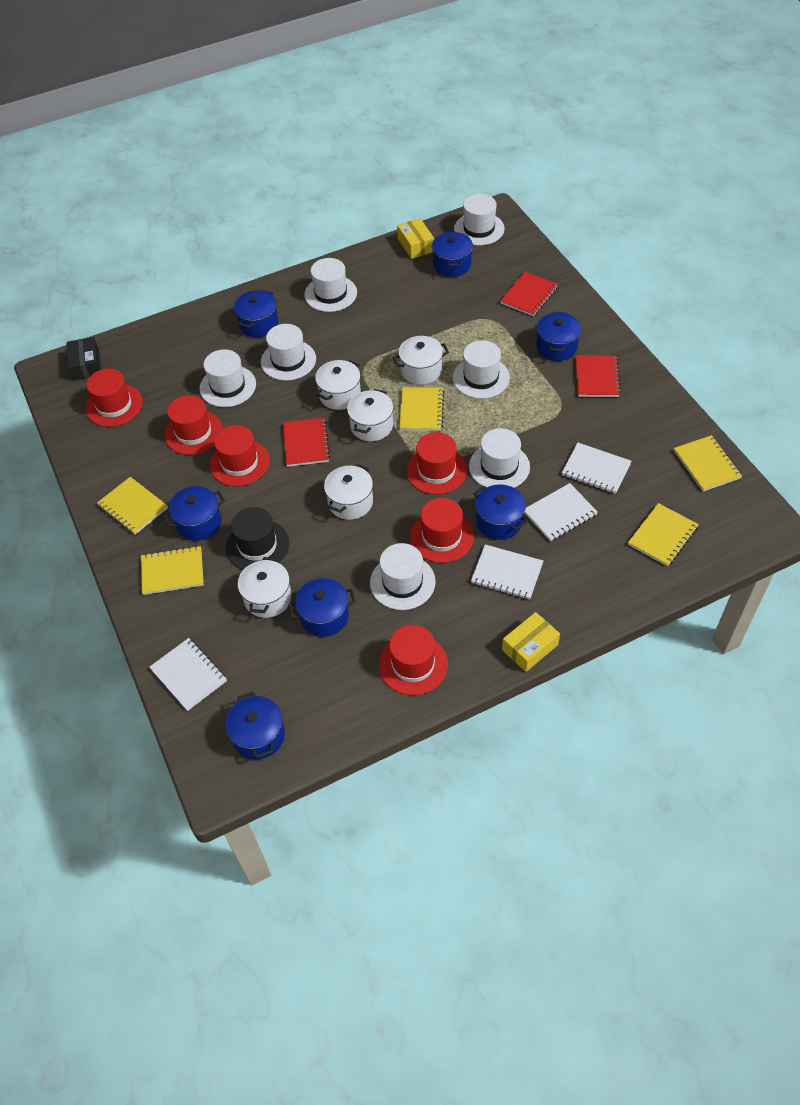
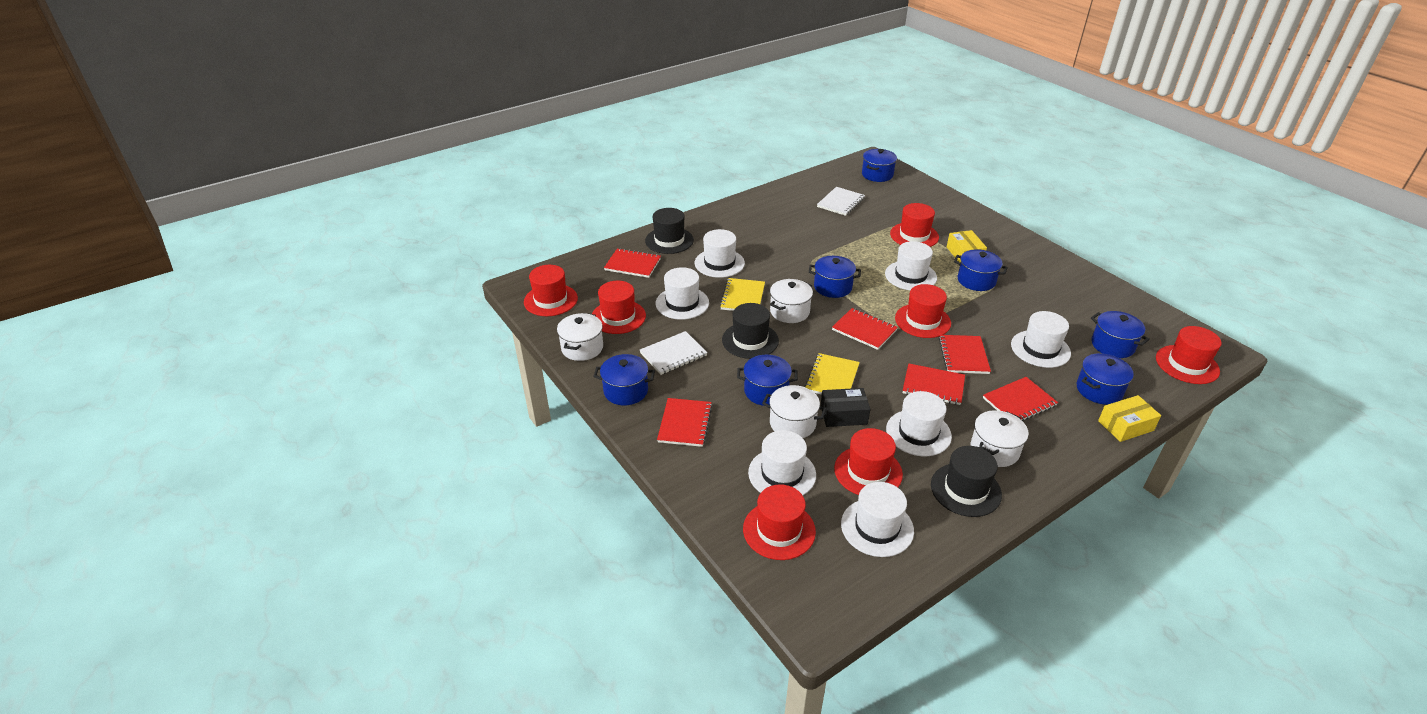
black hat: 1 -> 3
red hat: 6 -> 7
red notebook: 3 -> 6
white notebook: 4 -> 2
white pot: 5 -> 4
yellow notebook: 5 -> 2

